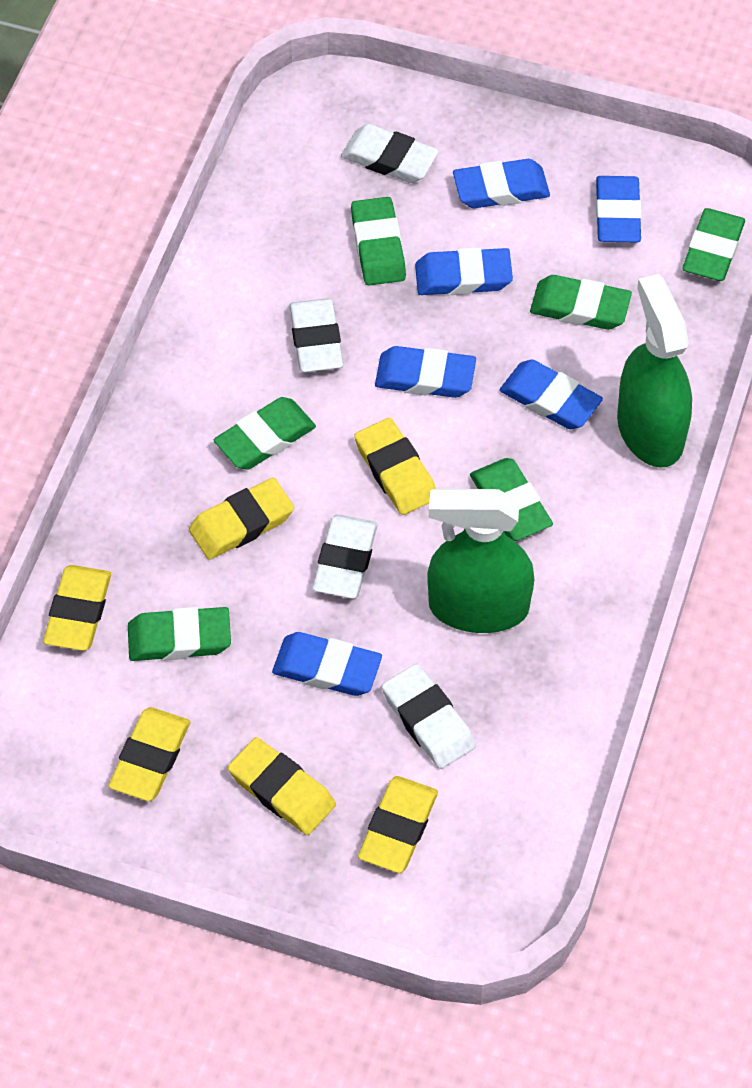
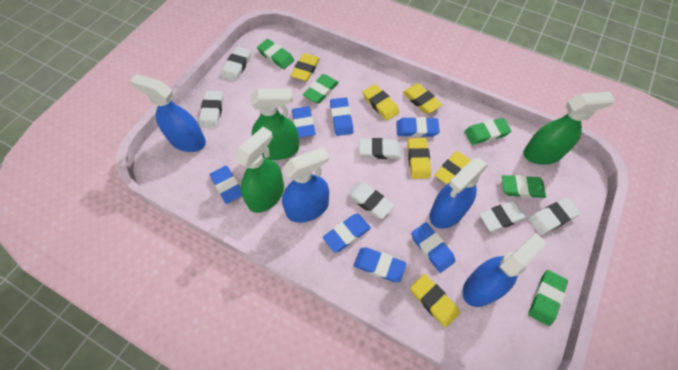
blue eraser: 6 -> 7
blue spray bottle: 0 -> 4
green eraser: 6 -> 5
green spray bottle: 2 -> 3
white eraser: 4 -> 6

